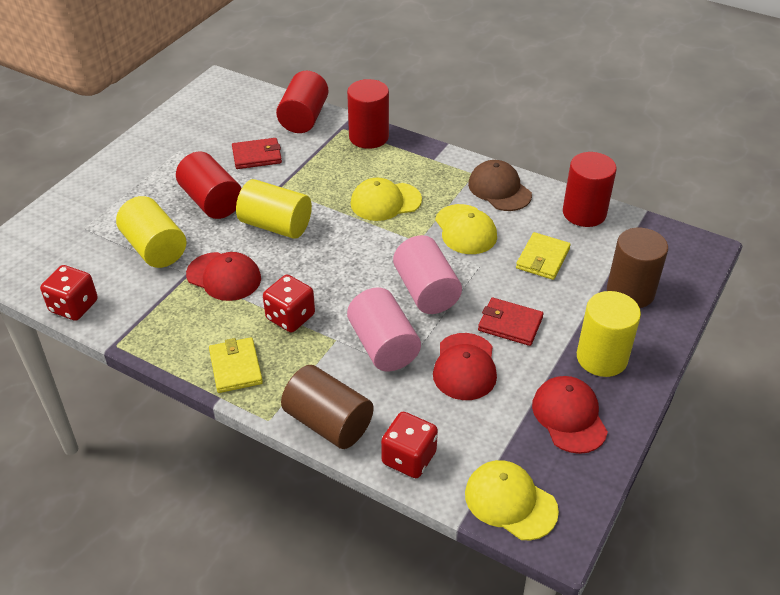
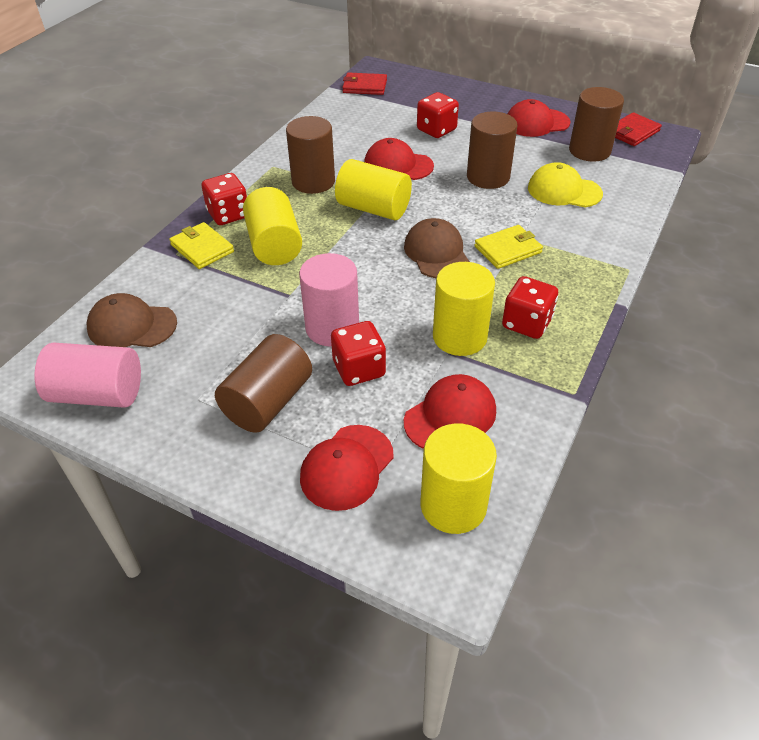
brown cap: 1 -> 2
brown cylinder: 2 -> 4
red cap: 3 -> 4
red cylinder: 4 -> 0
red dice: 3 -> 4
yellow cap: 3 -> 1
yellow cylinder: 3 -> 4

